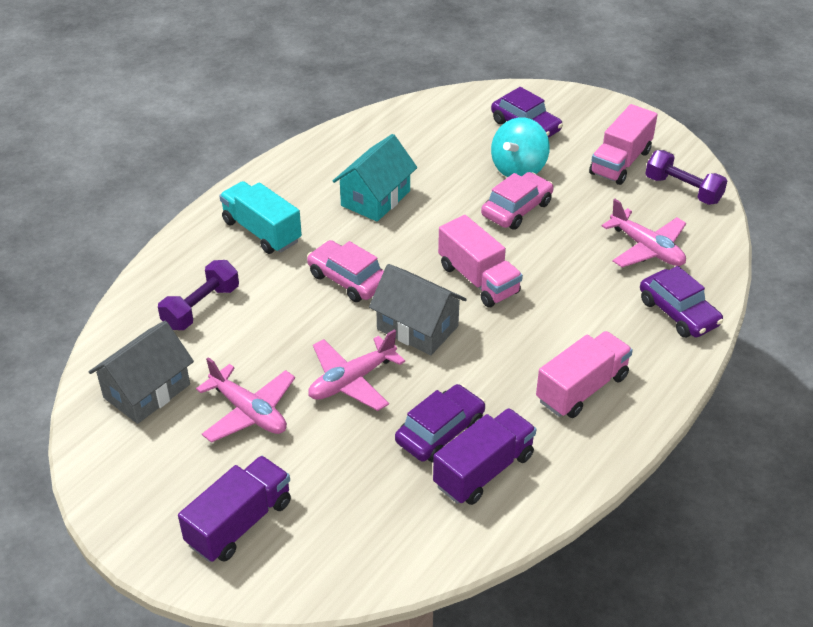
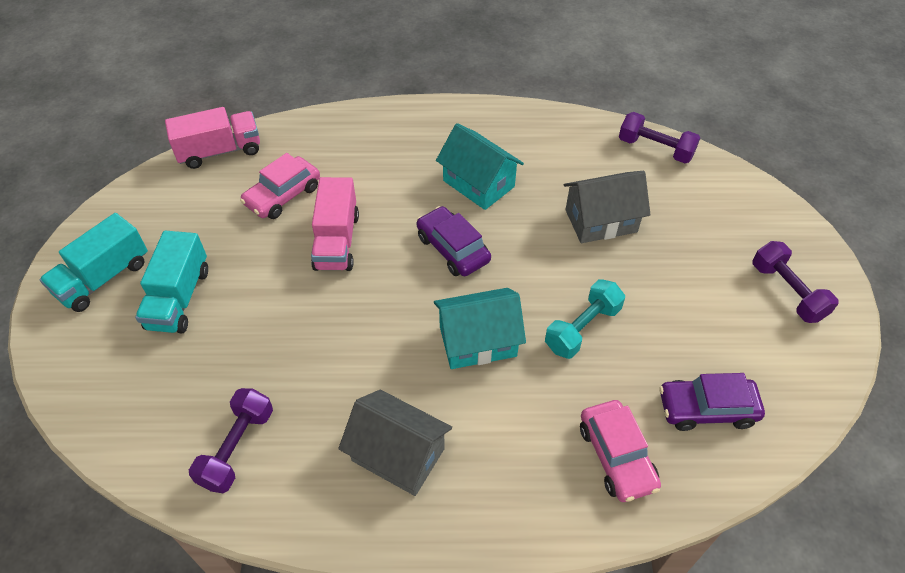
pink plane: 3 -> 0
pink truck: 3 -> 2
purple car: 3 -> 2
purple dumbbell: 2 -> 3
purple truck: 2 -> 0
turquoise dumbbell: 0 -> 1
turquoise house: 1 -> 2
turquoise spinning top: 1 -> 0
turquoise truck: 1 -> 2

